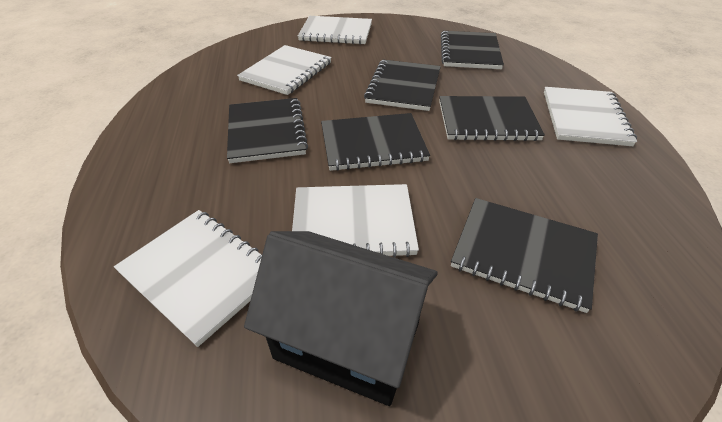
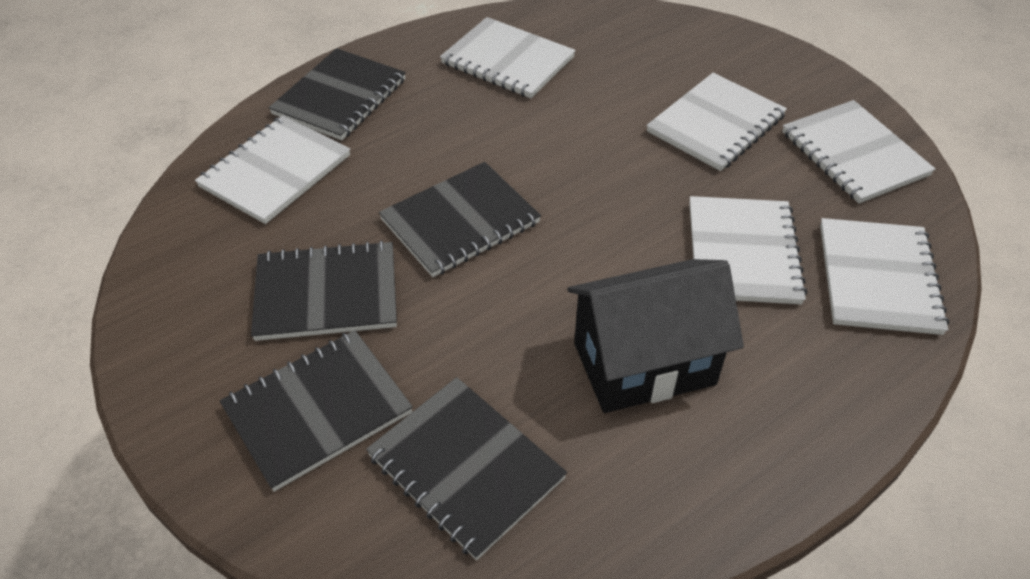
black notebook: 6 -> 5
white notebook: 5 -> 6

